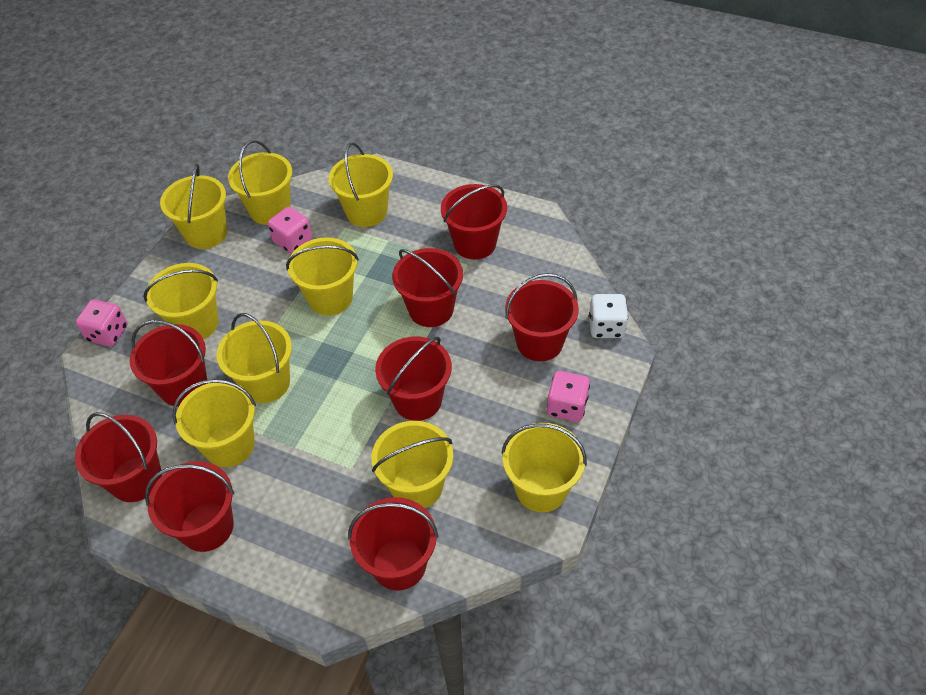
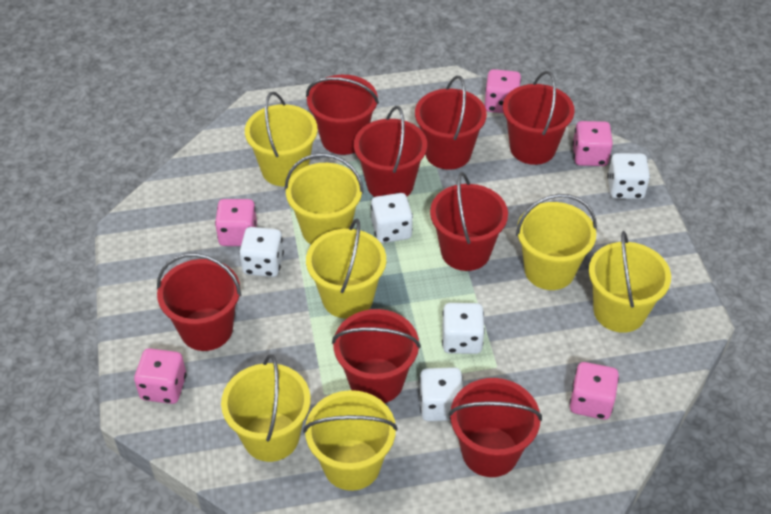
pink dice: 3 -> 5
white dice: 1 -> 5
yellow bucket: 9 -> 7

